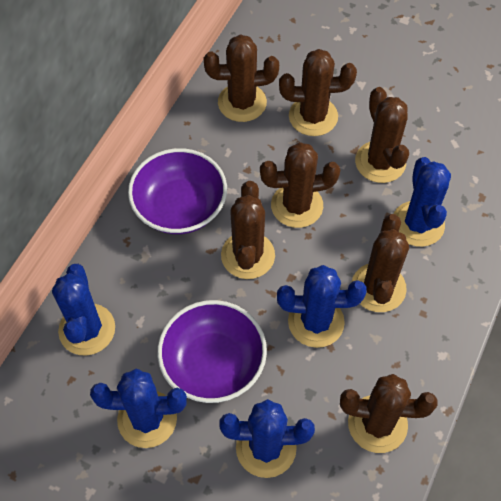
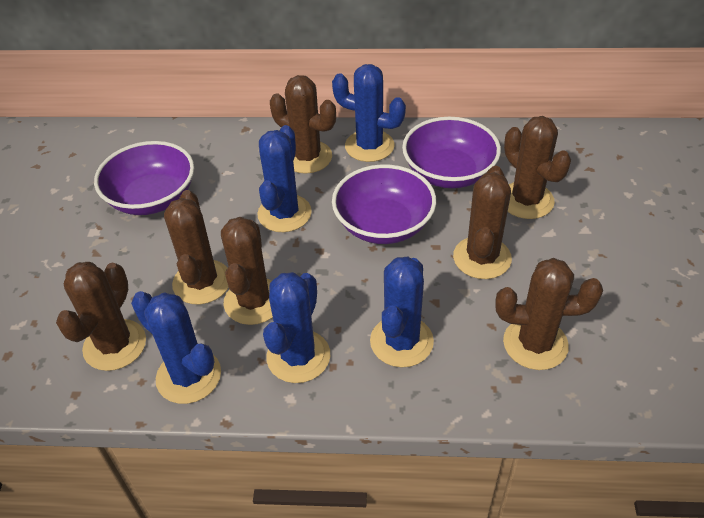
purple bowl: 2 -> 3

